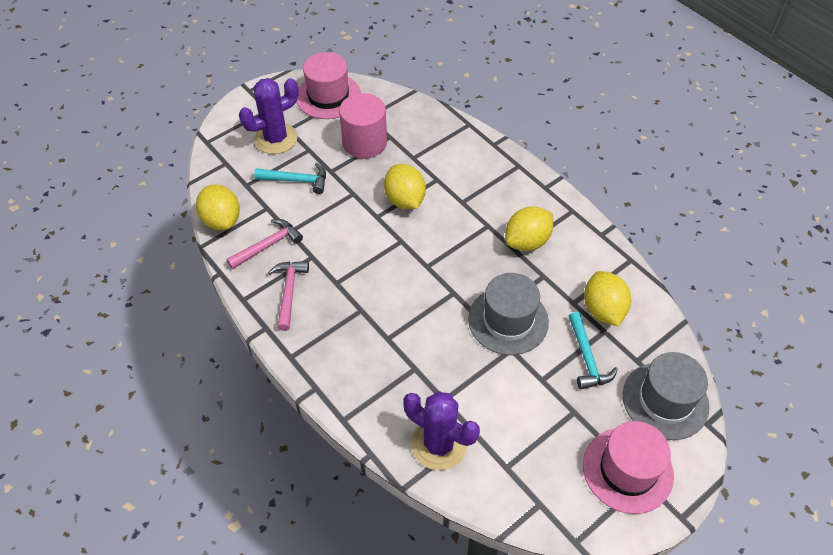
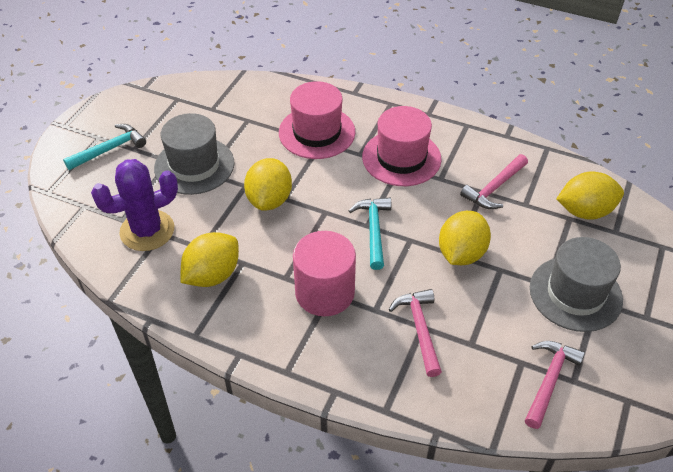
pink hammer: 2 -> 3
purple cactus: 2 -> 1

